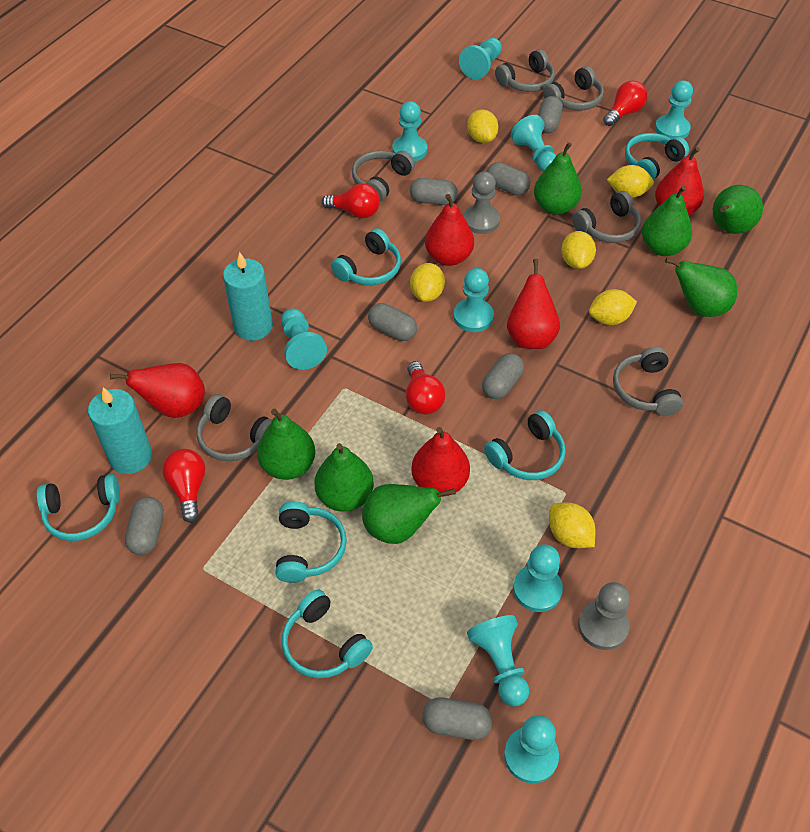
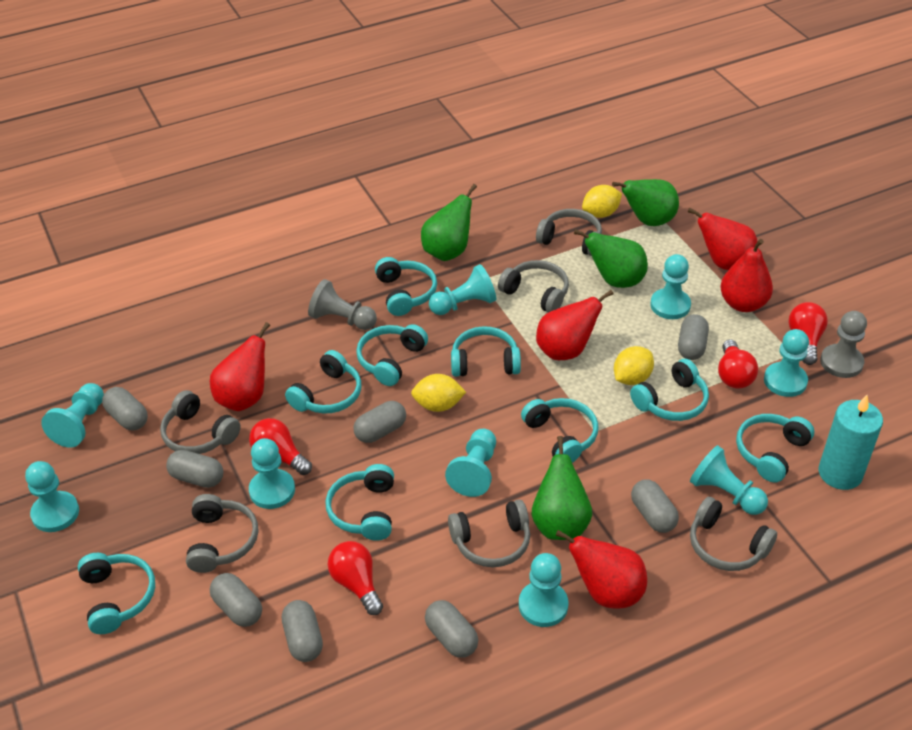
green pear: 7 -> 4
grey capsule: 7 -> 8
turquoise candle: 2 -> 1
turquoise headphones: 6 -> 9
yellow lemon: 6 -> 3

